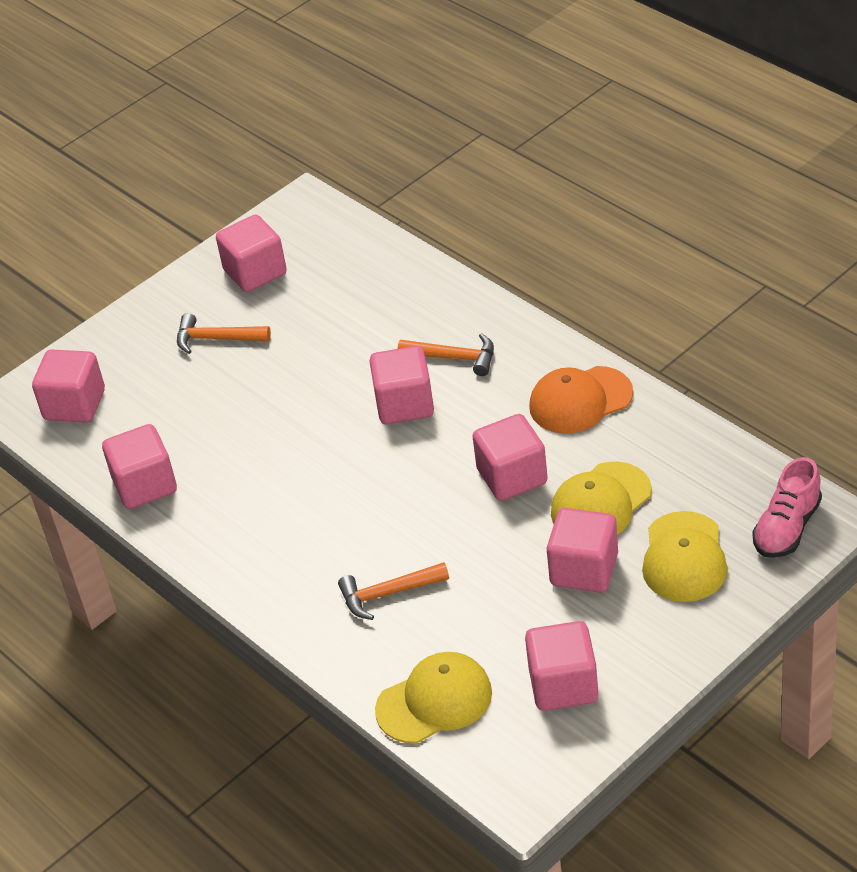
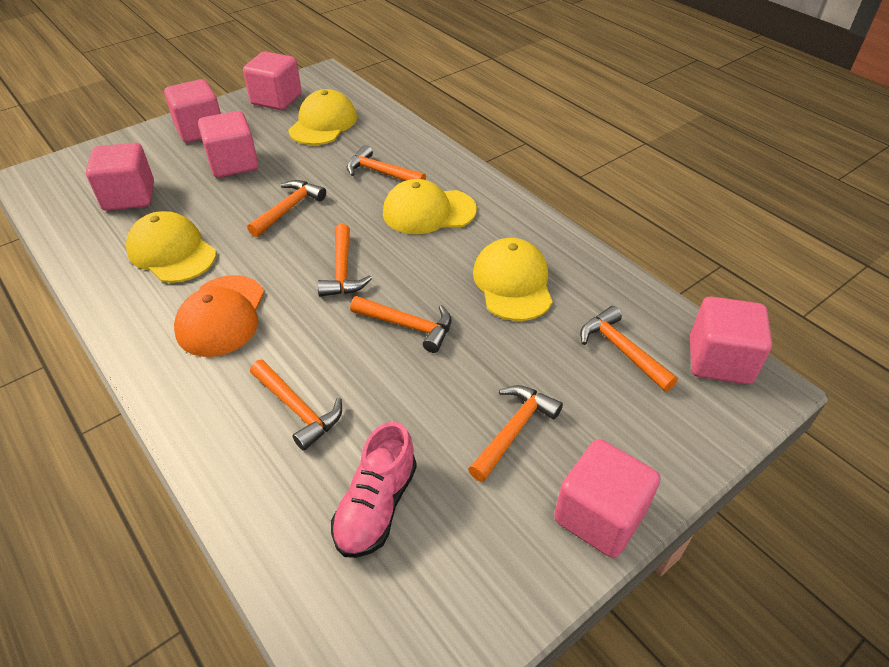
orange hammer: 3 -> 7
pink cube: 7 -> 6
yellow cap: 3 -> 4

